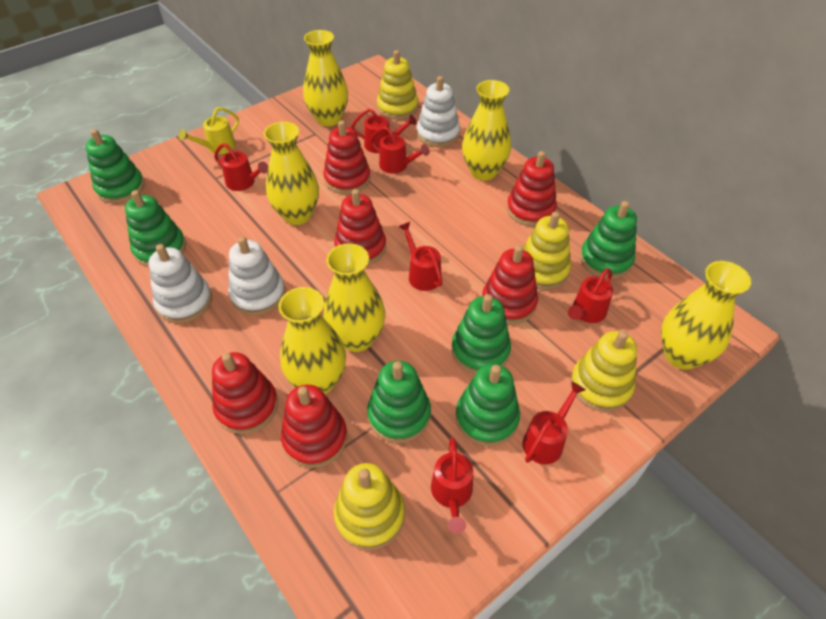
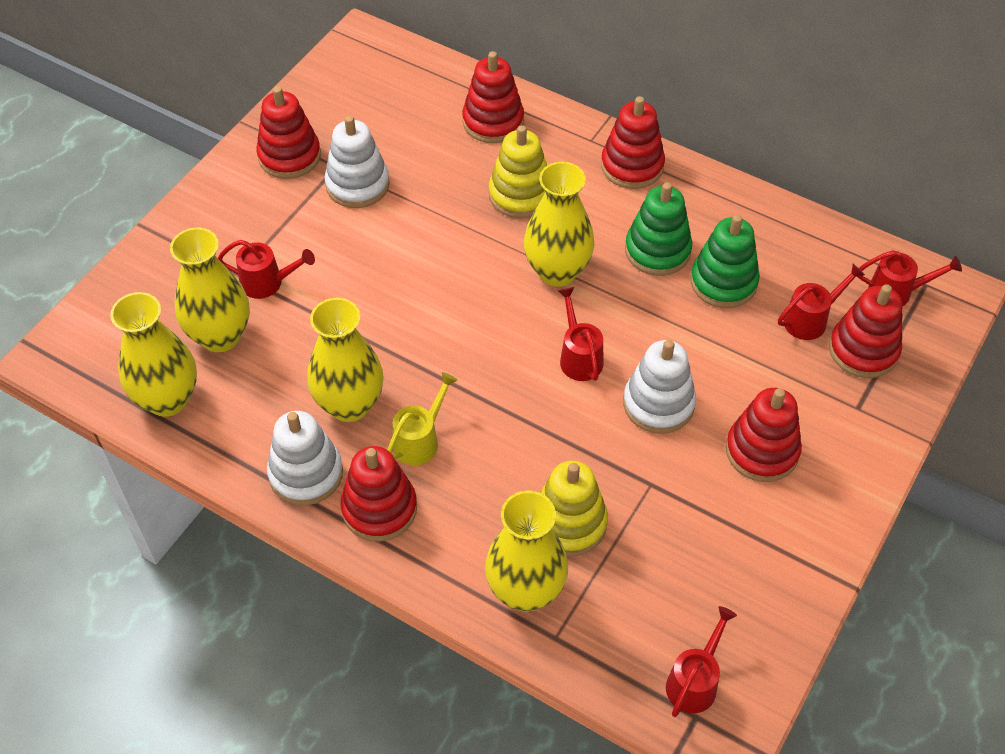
green stacking toy: 6 -> 2
red watering can: 7 -> 5
yellow stacking toy: 4 -> 2
yellow vase: 6 -> 5

